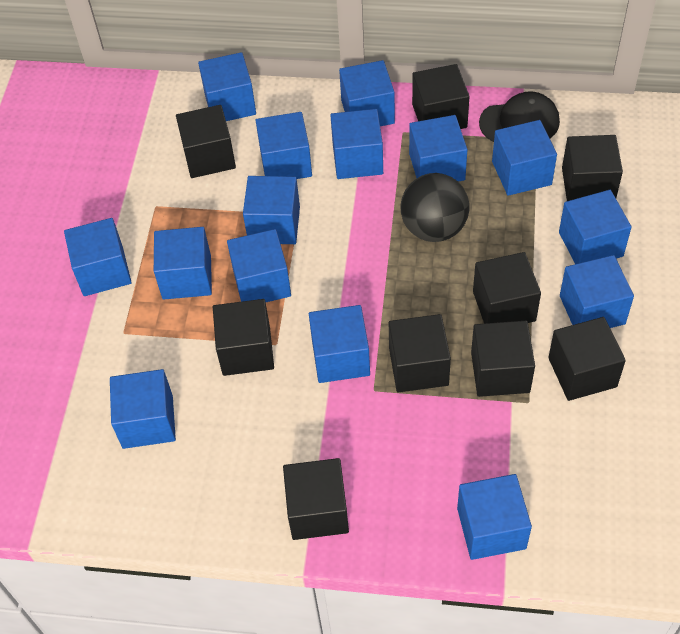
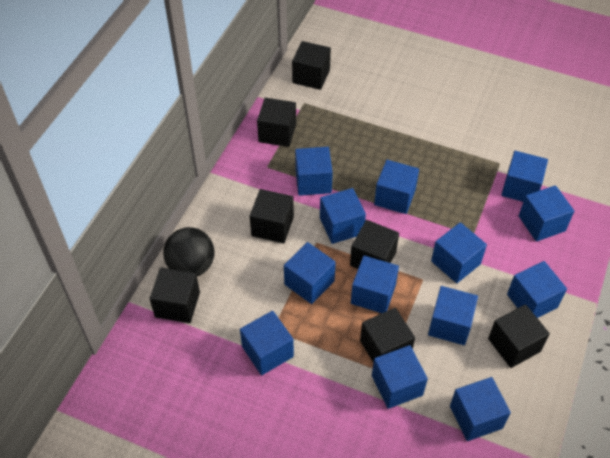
black cap: 1 -> 0
black cube: 9 -> 7
blue cube: 15 -> 13

